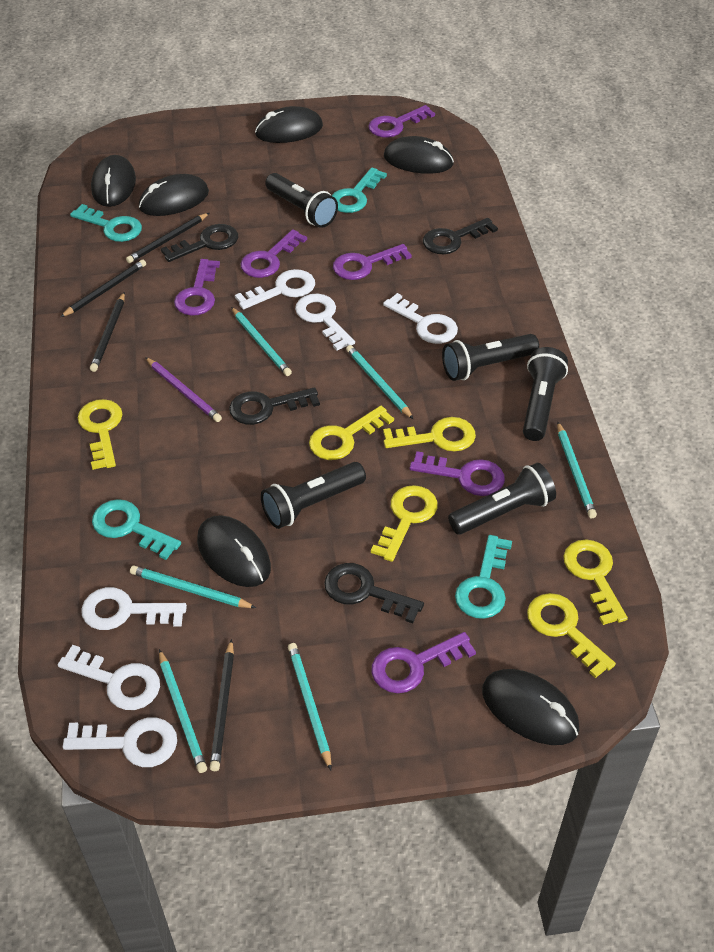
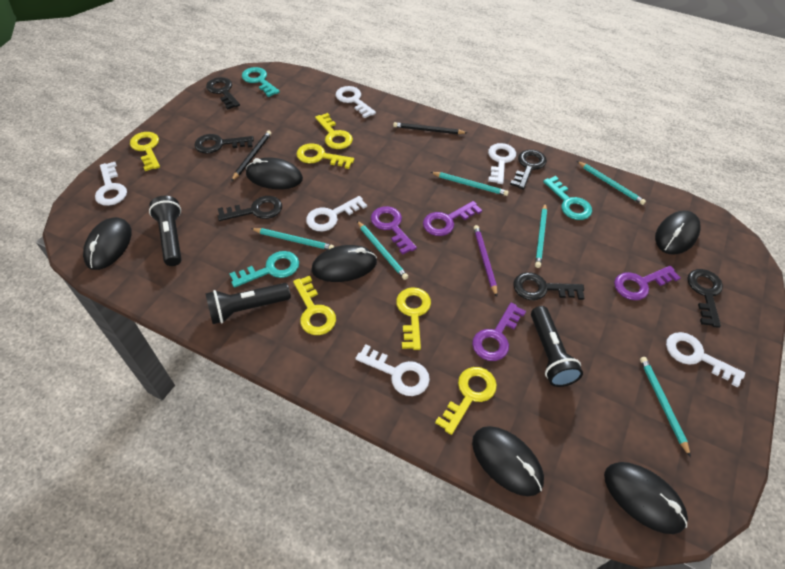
black flashlight: 5 -> 3
black key: 4 -> 6
black pencil: 4 -> 2
purple key: 6 -> 4
turquoise key: 4 -> 3

